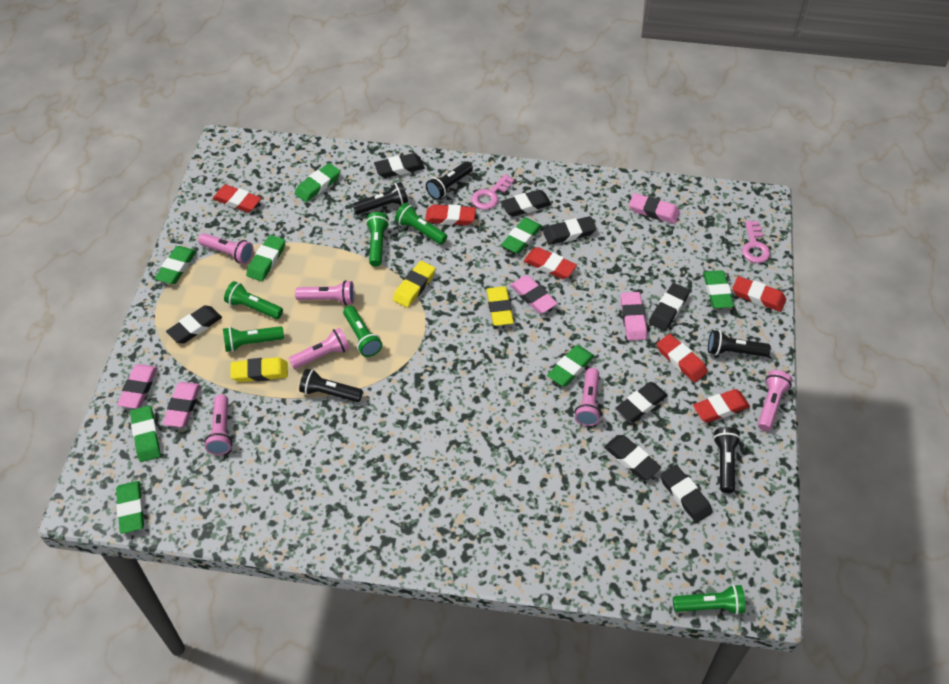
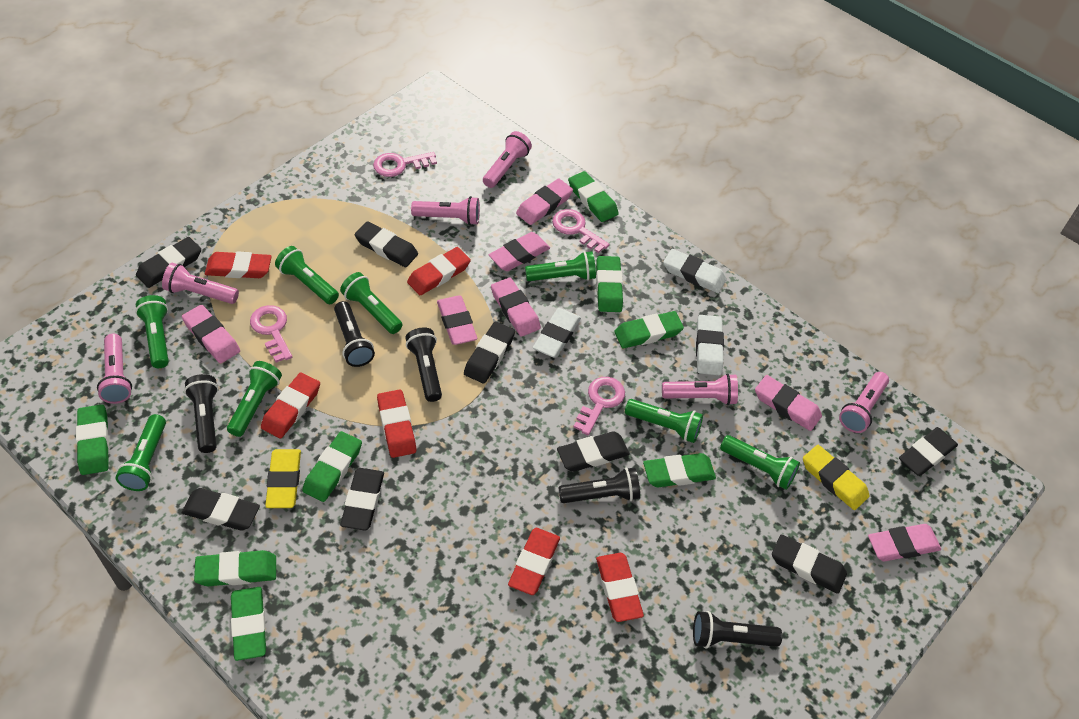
green flashlight: 6 -> 8
pink eraser: 5 -> 7
pink key: 2 -> 4
white eraser: 0 -> 3
yellow eraser: 3 -> 2

